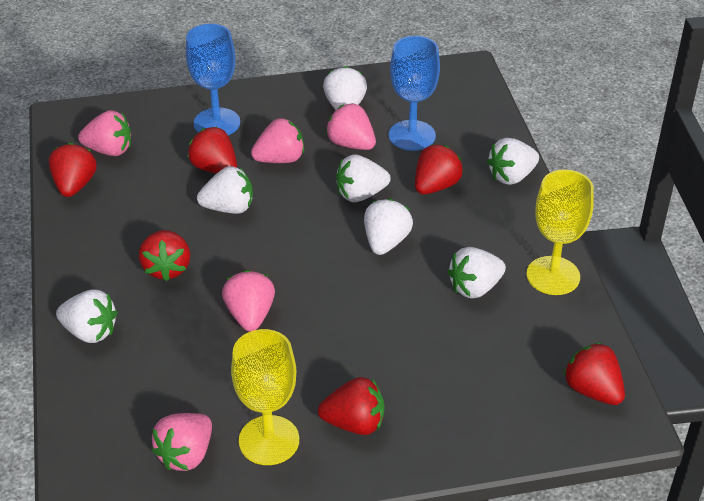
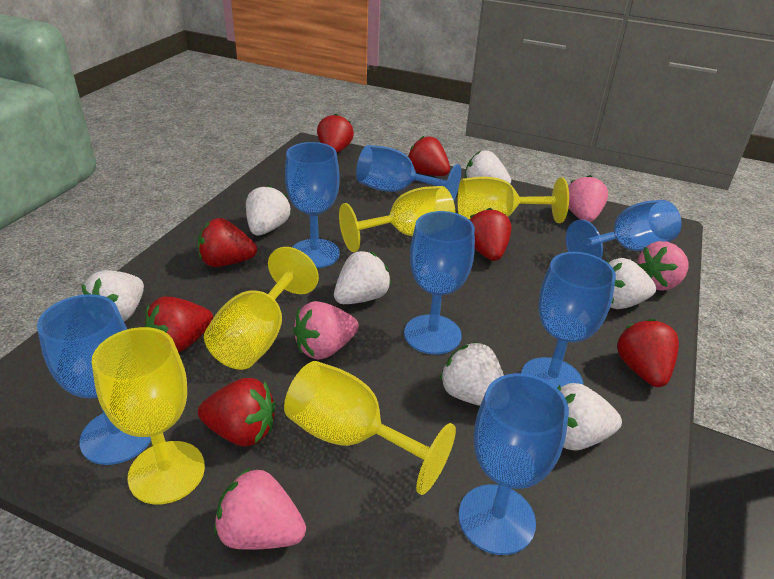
blue goblet: 2 -> 7
pink strawberry: 5 -> 4
red strawberry: 6 -> 7
yellow goblet: 2 -> 5

